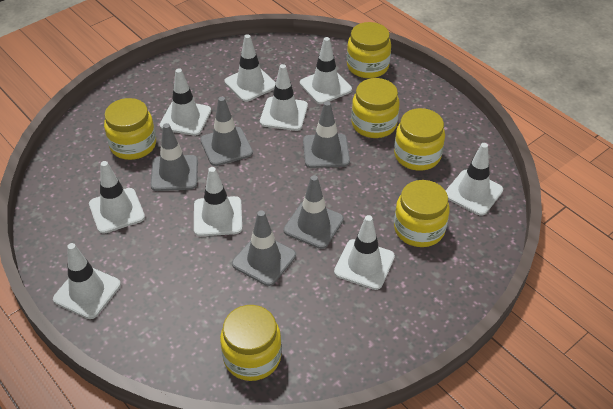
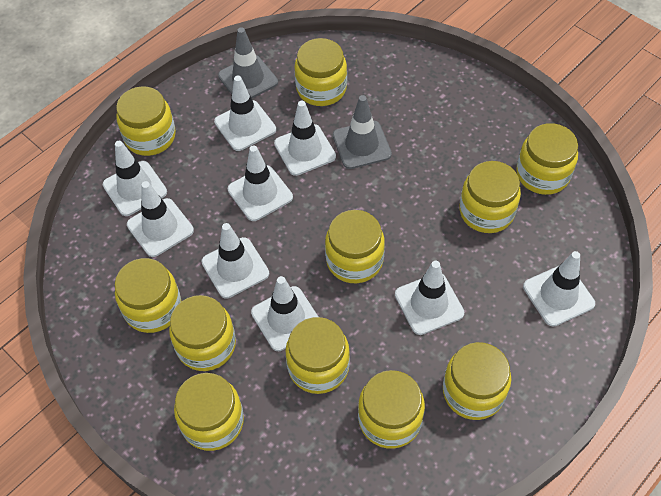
grey traffic cone: 5 -> 2
yellow jar: 6 -> 11

